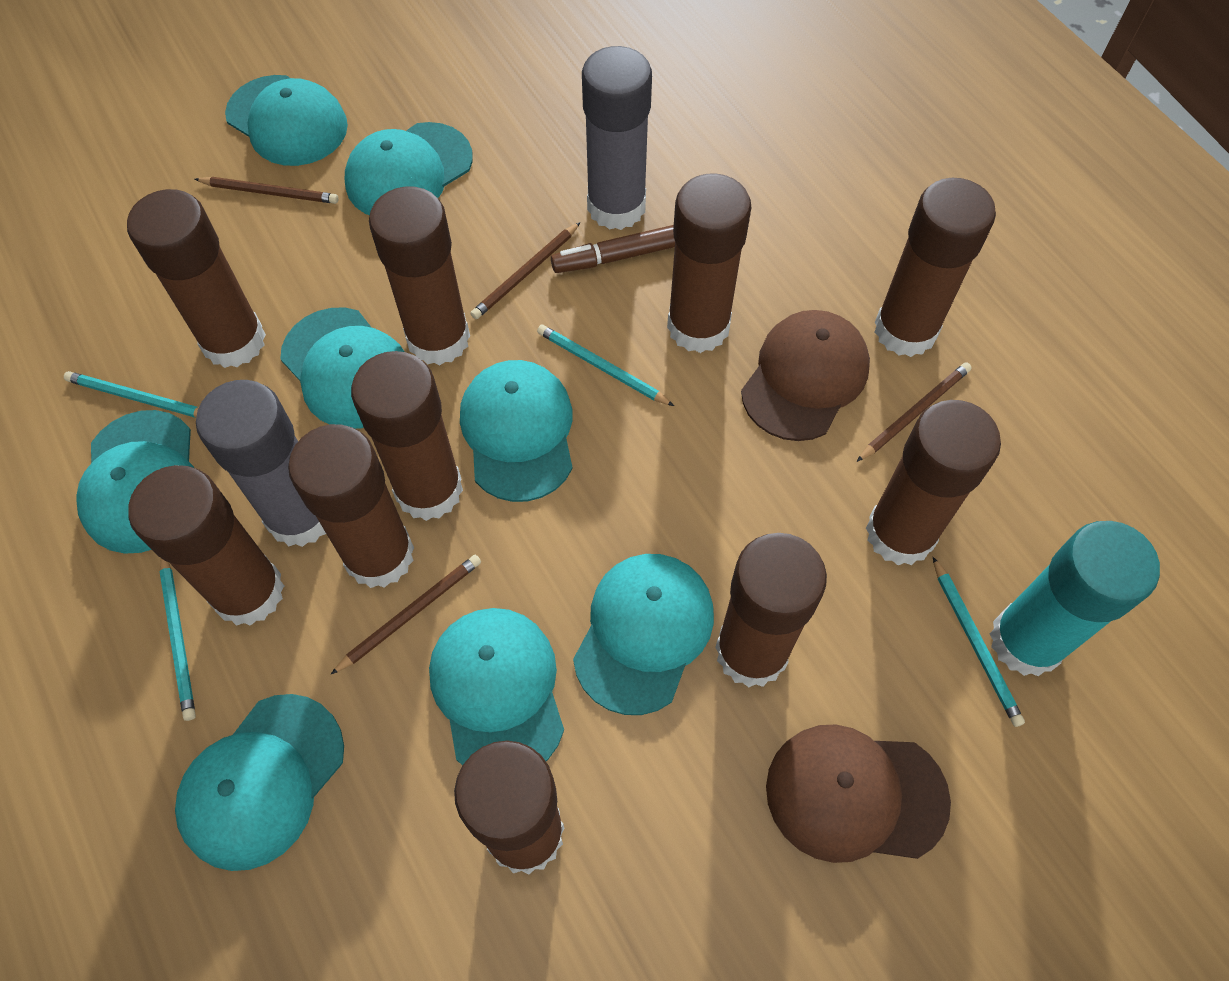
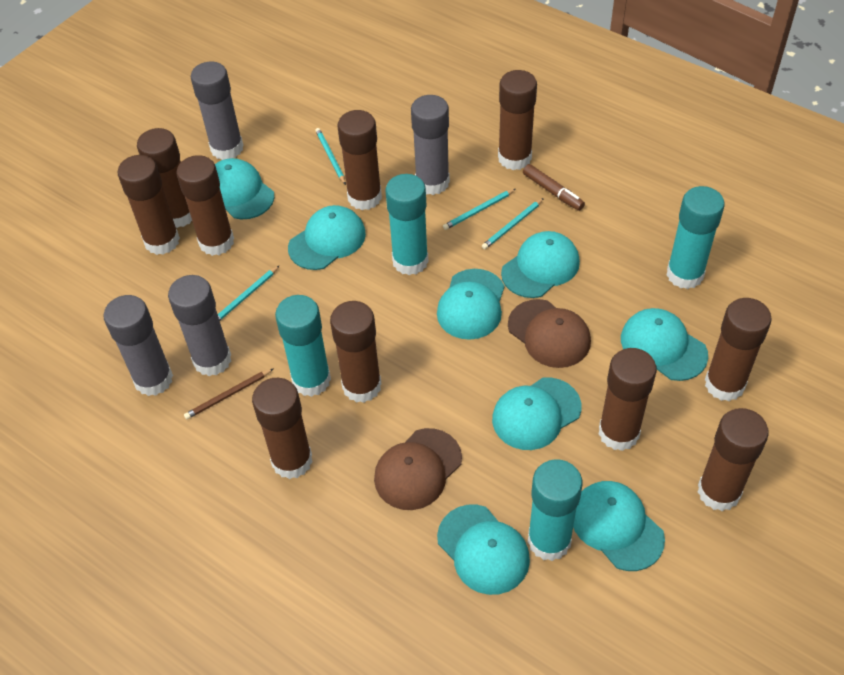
brown pencil: 4 -> 1
grey glue stick: 2 -> 4
turquoise glue stick: 1 -> 4

